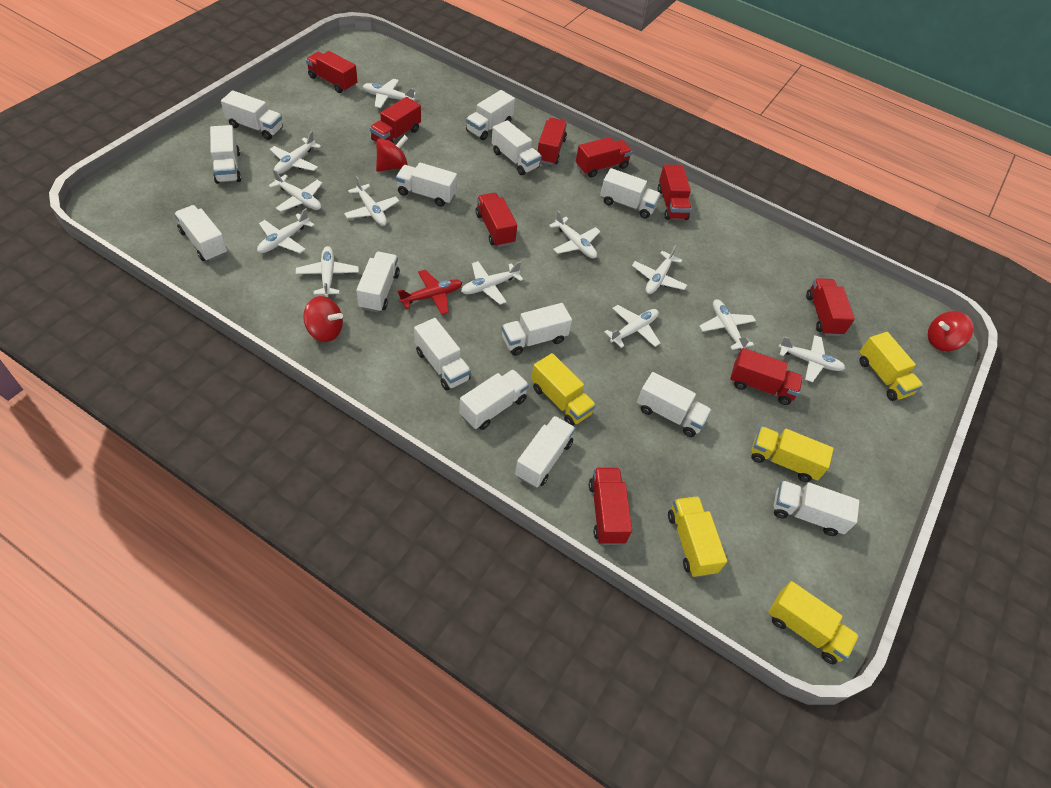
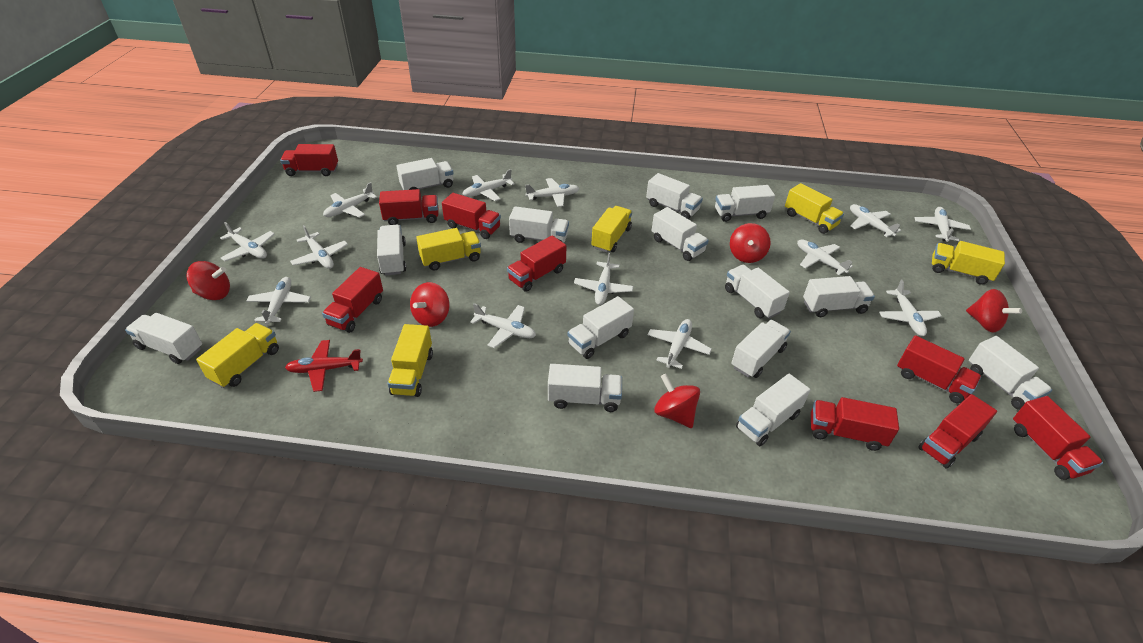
red spinning top: 3 -> 5
white plane: 12 -> 13
yellow truck: 5 -> 6

